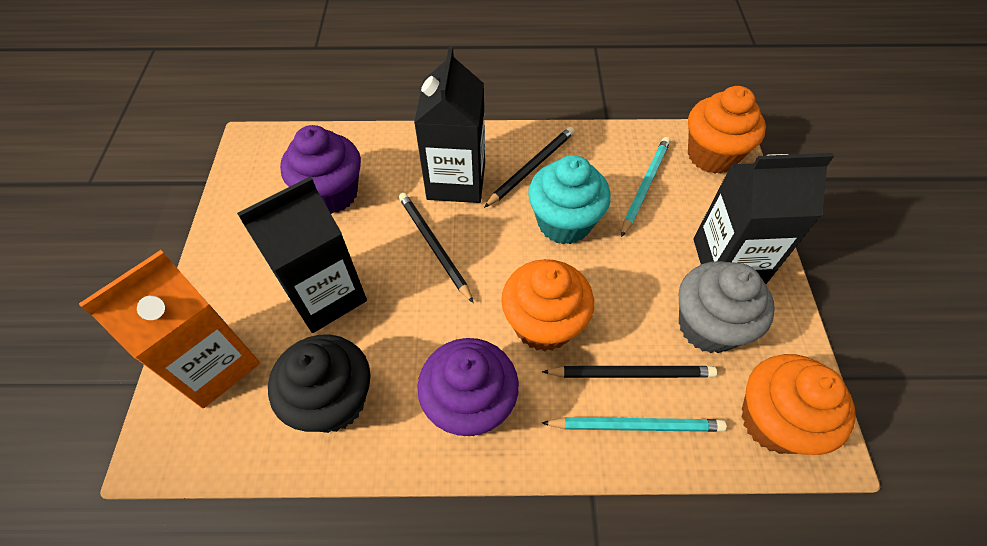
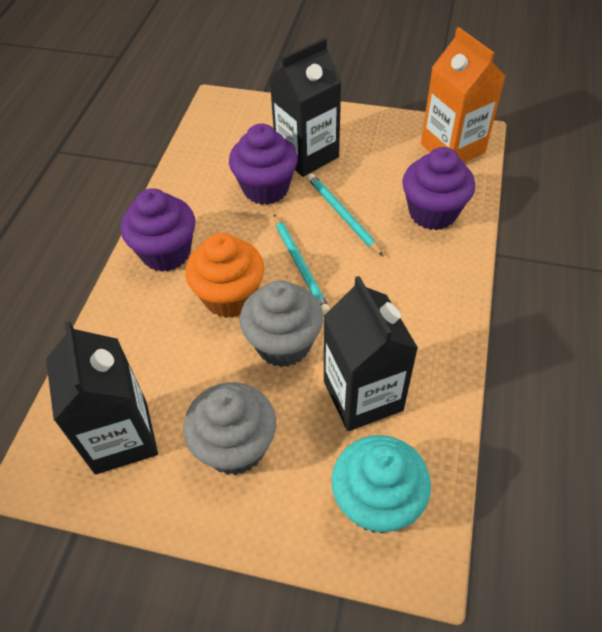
black cupcake: 1 -> 0
black pencil: 3 -> 0
grey cupcake: 1 -> 2
orange cupcake: 3 -> 1
purple cupcake: 2 -> 3

